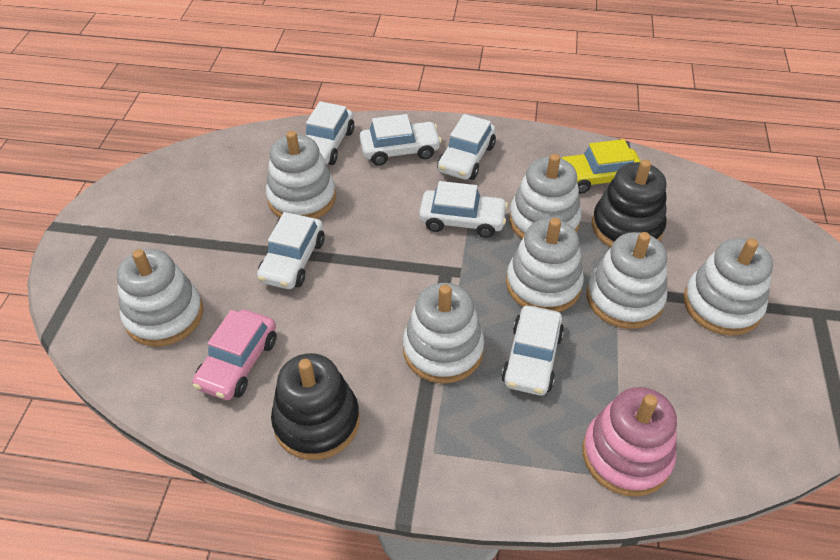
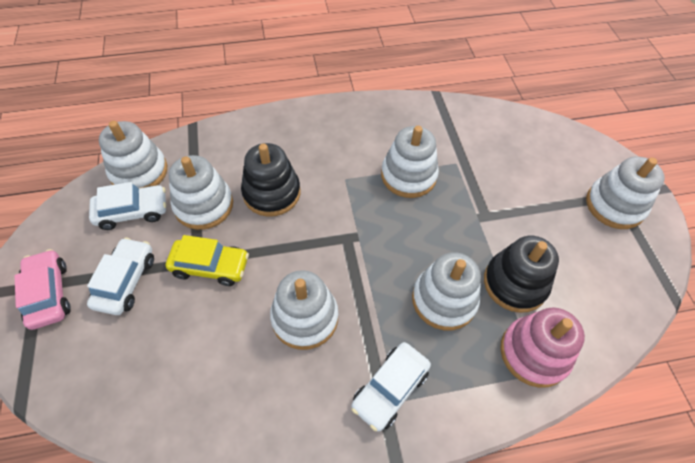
white car: 6 -> 3
white stacking toy: 7 -> 6

